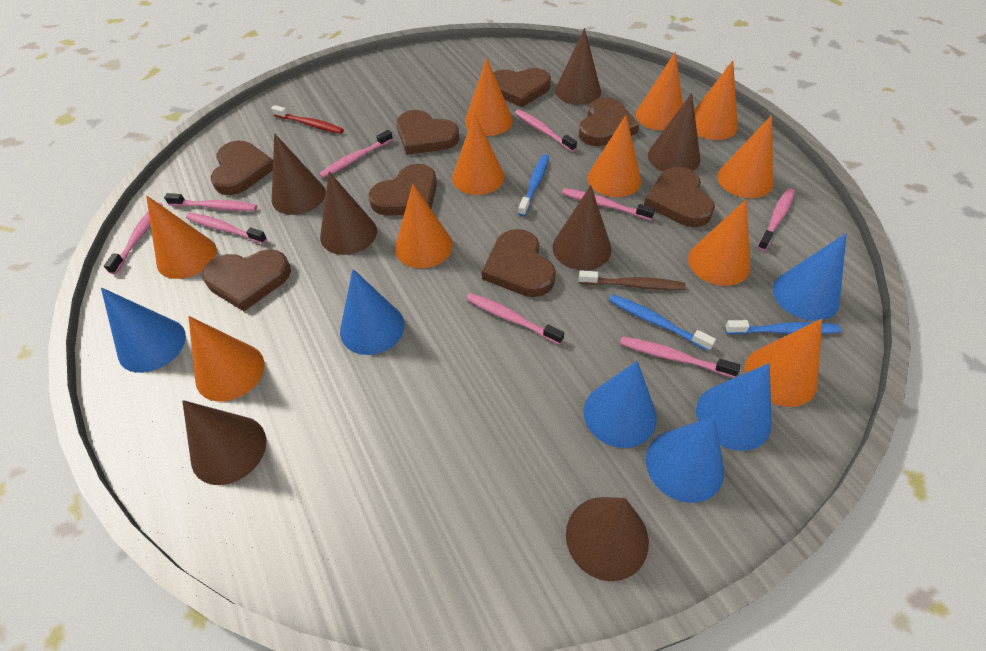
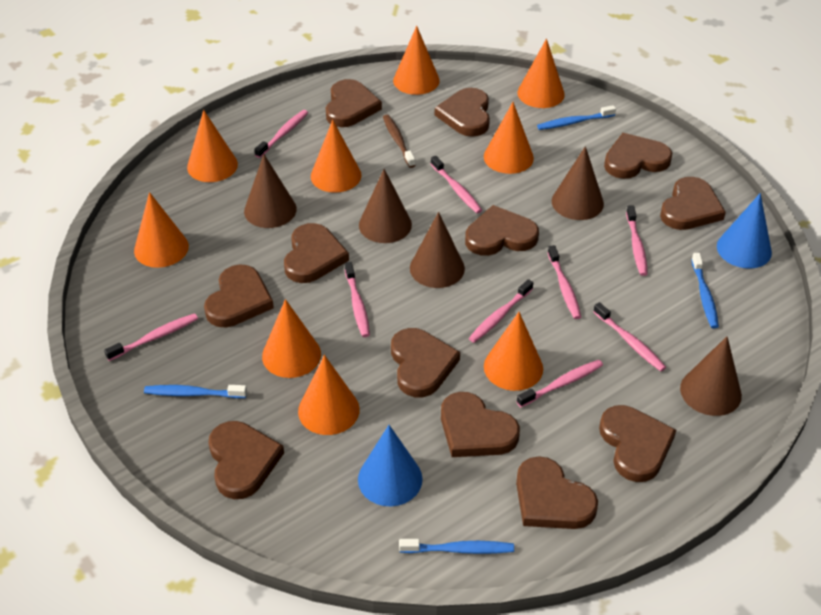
blue cone: 6 -> 2
blue toothbrush: 3 -> 4
brown cone: 7 -> 5
brown heart: 8 -> 12
orange cone: 11 -> 9
red toothbrush: 1 -> 0

